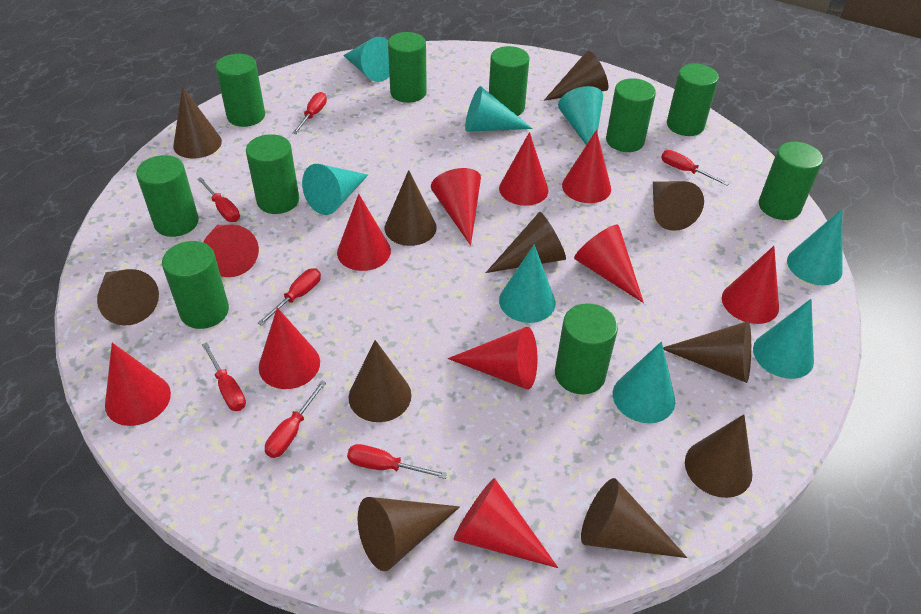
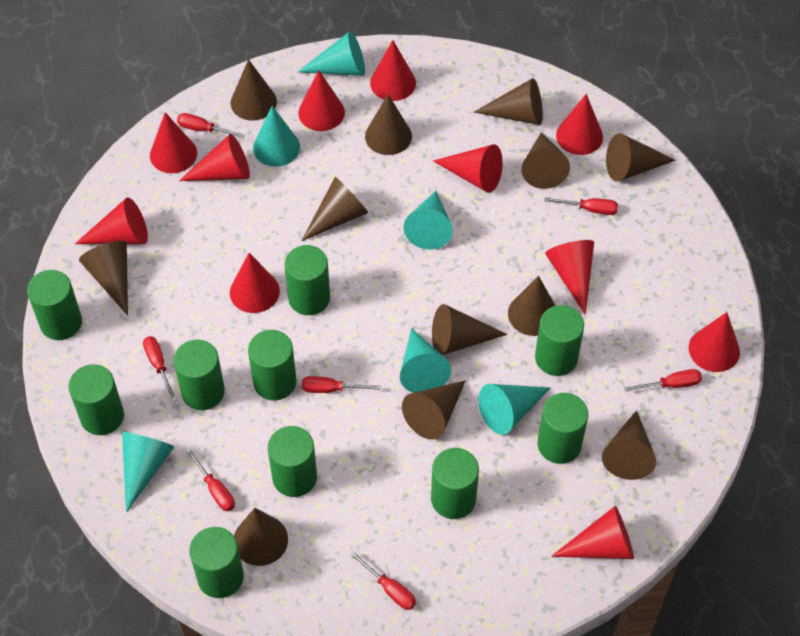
brown cone: 11 -> 12
turquoise cone: 8 -> 6

